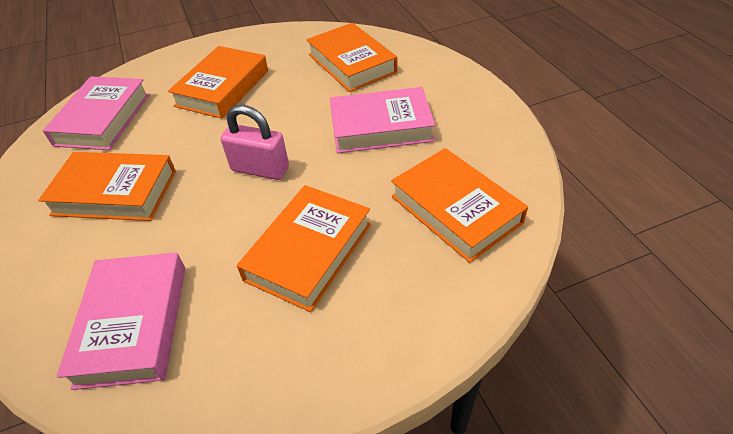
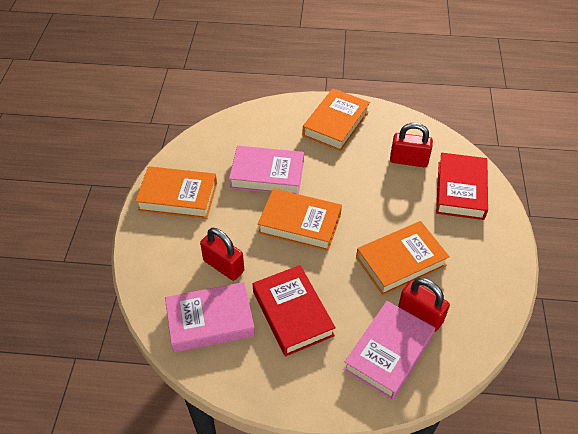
orange book: 5 -> 4
pink padlock: 1 -> 0
red book: 0 -> 2
red padlock: 0 -> 3

